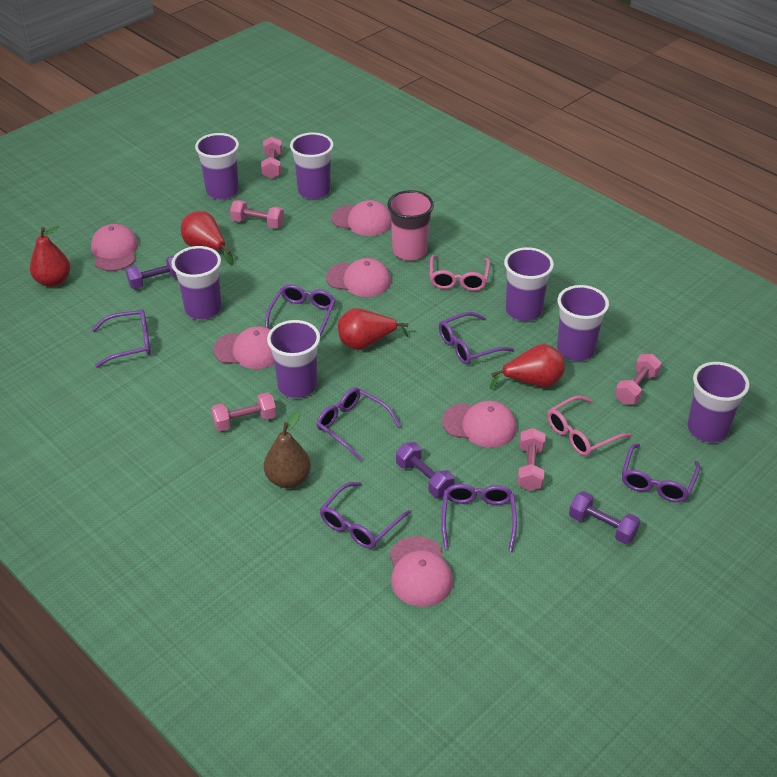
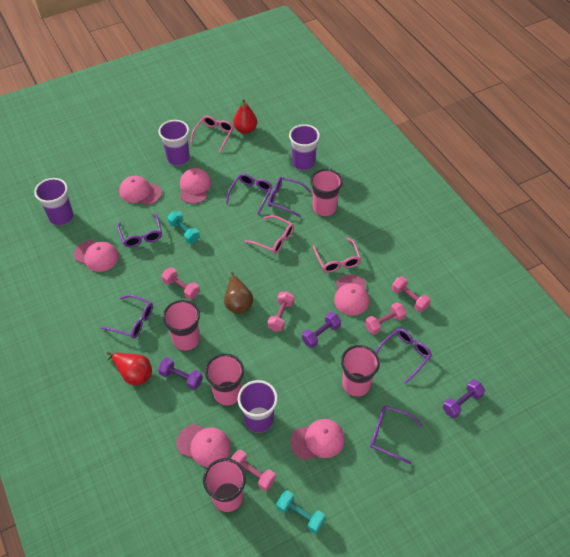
pink cup: 1 -> 5
pink glasses: 2 -> 3
purple cup: 7 -> 4
purple glasses: 7 -> 6
red pear: 4 -> 2
turquoise dumbbell: 0 -> 2

